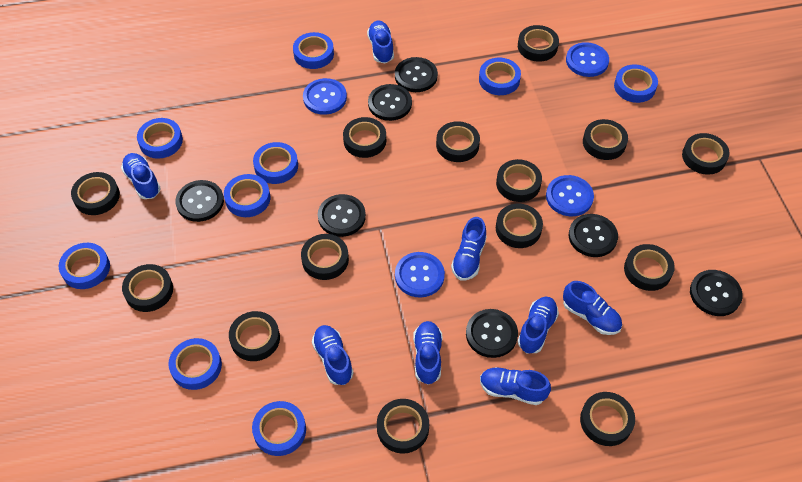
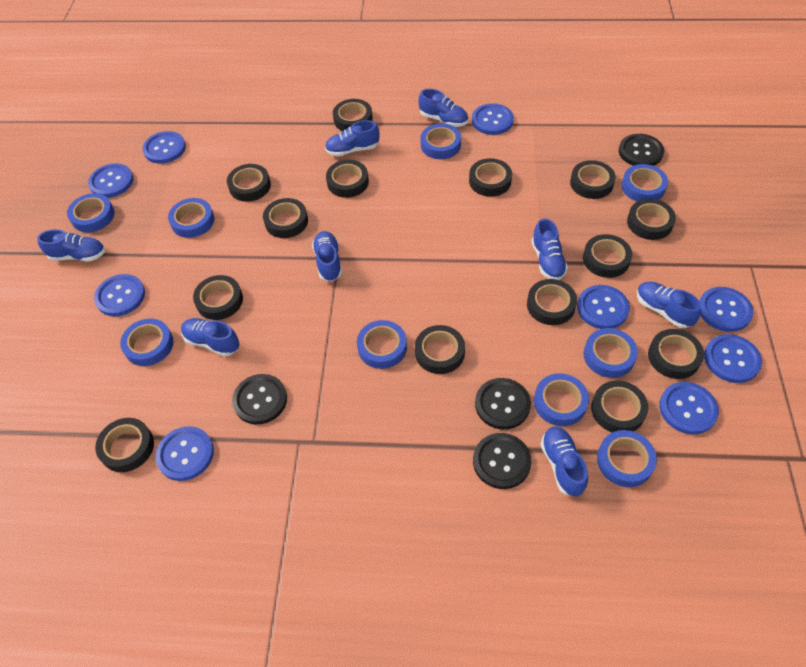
black button: 7 -> 4
blue button: 4 -> 9

